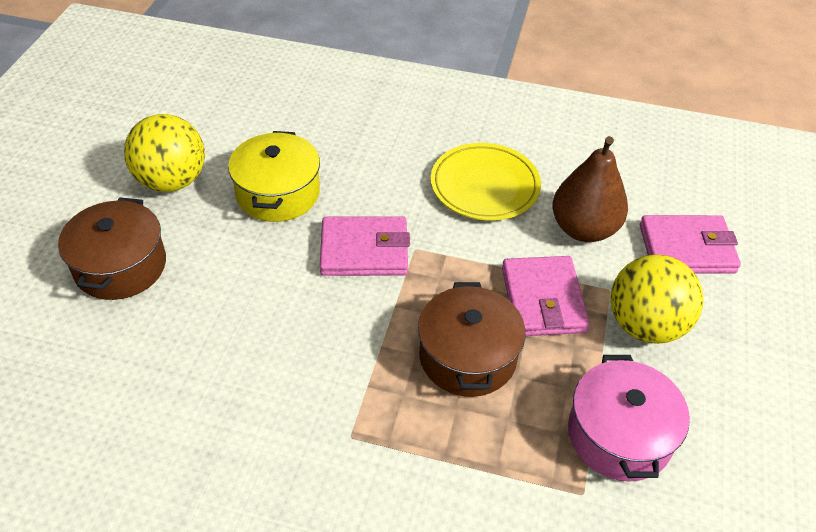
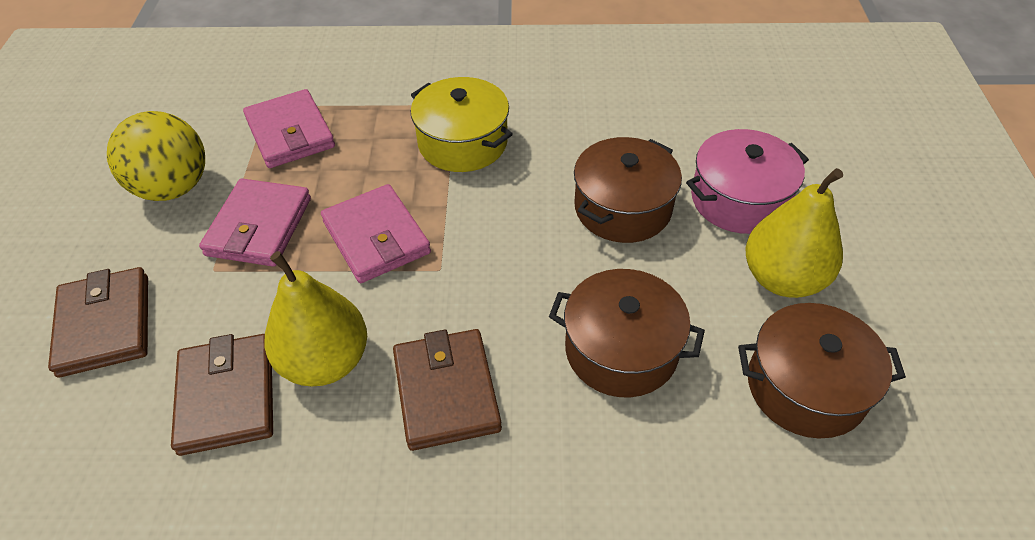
brown pear: 1 -> 0
brown pot: 2 -> 3
brown wallet: 0 -> 3
yellow ball: 2 -> 1
yellow pear: 0 -> 2
yellow plate: 1 -> 0

